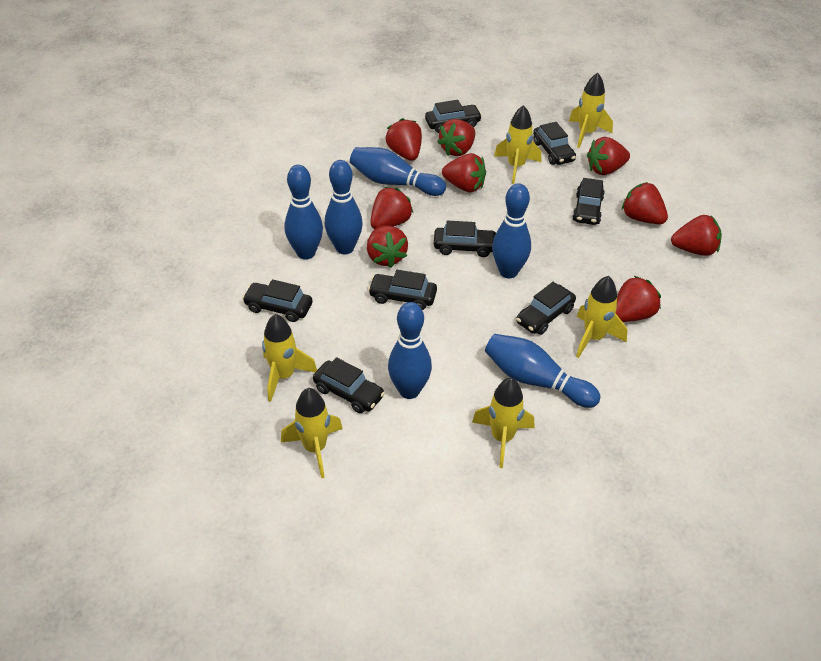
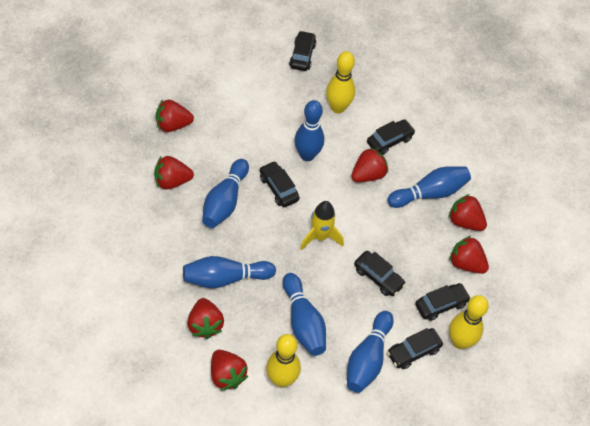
black car: 8 -> 6
red strawberry: 9 -> 7
yellow bowling pin: 0 -> 3
yellow rocket: 6 -> 1

